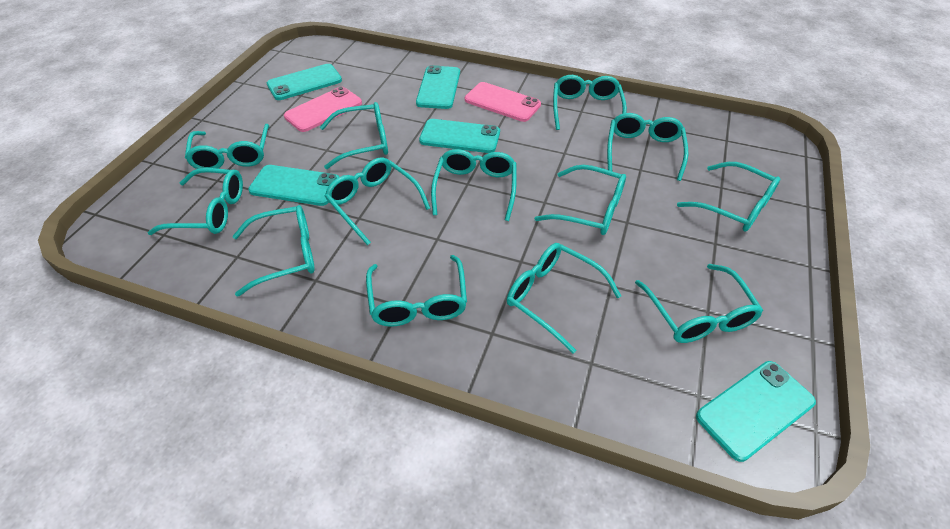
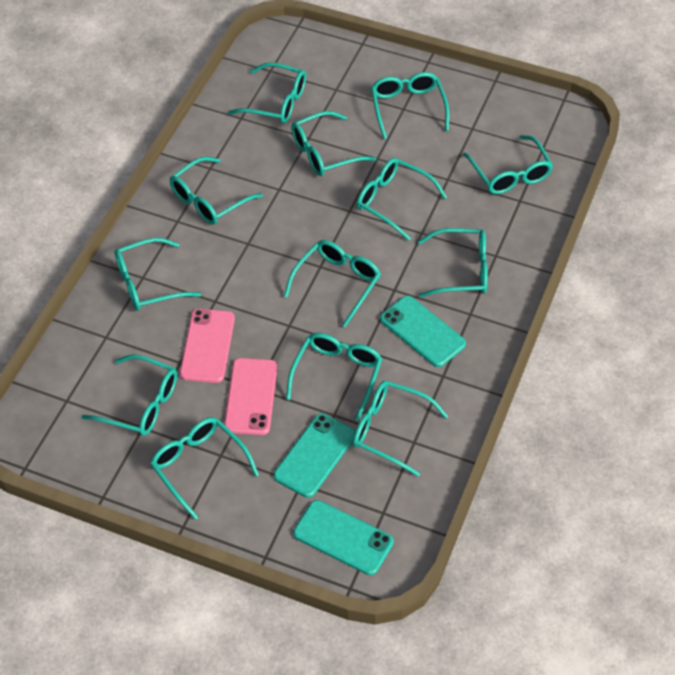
turquoise phone: 5 -> 3

